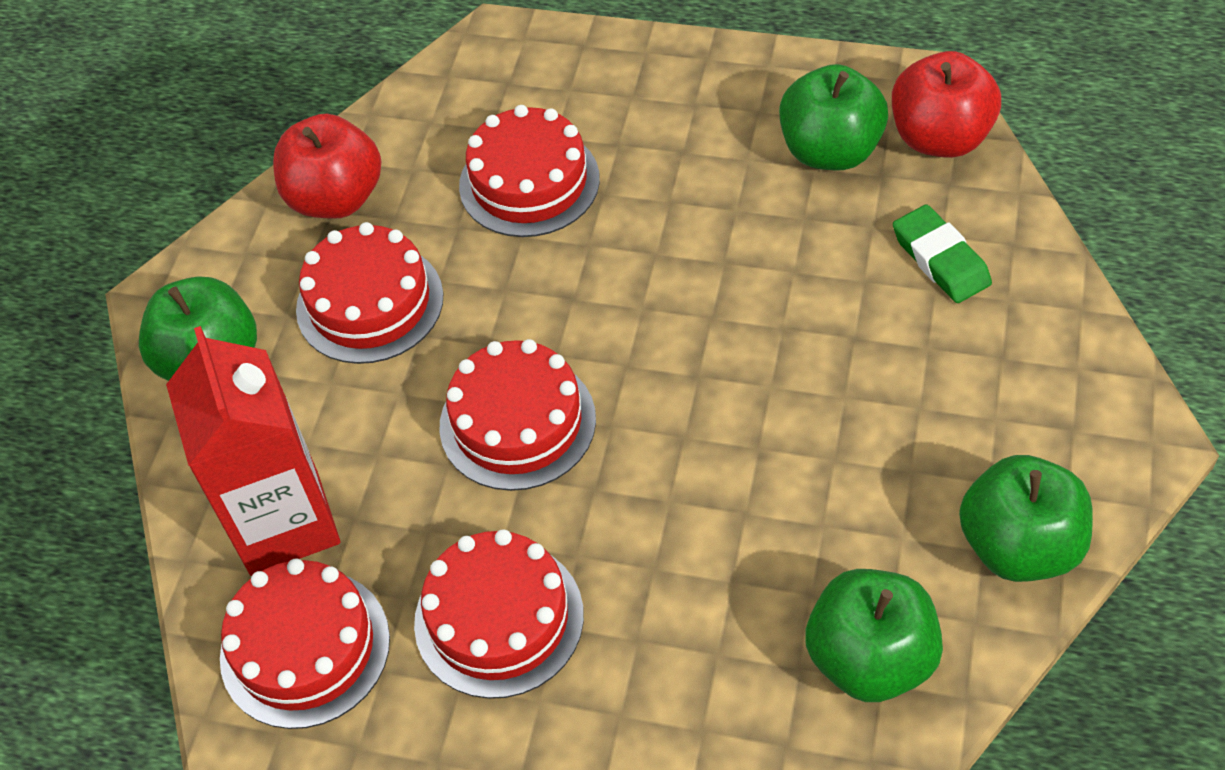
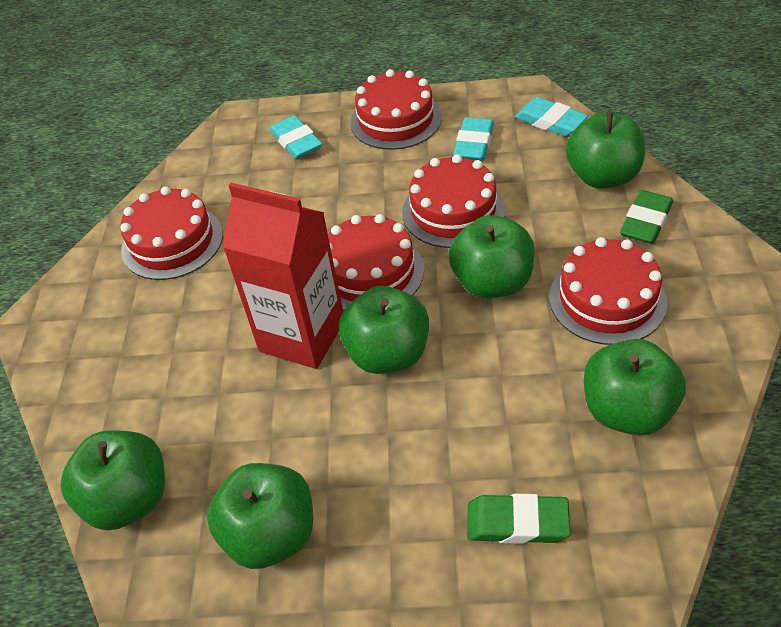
green apple: 4 -> 6
green eraser: 1 -> 2
red apple: 2 -> 0
turquoise eraser: 0 -> 3

